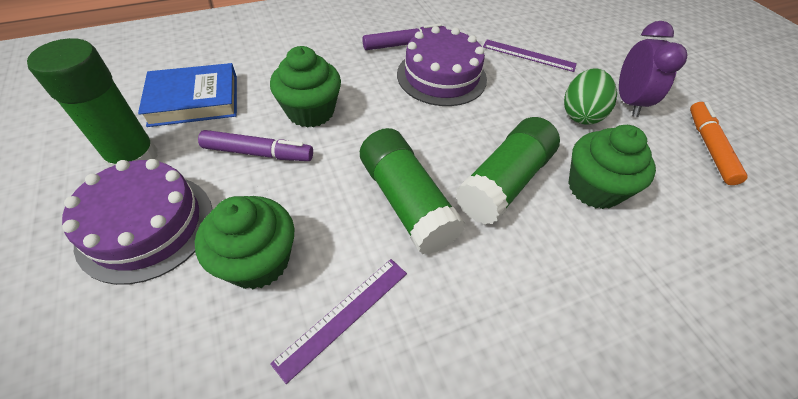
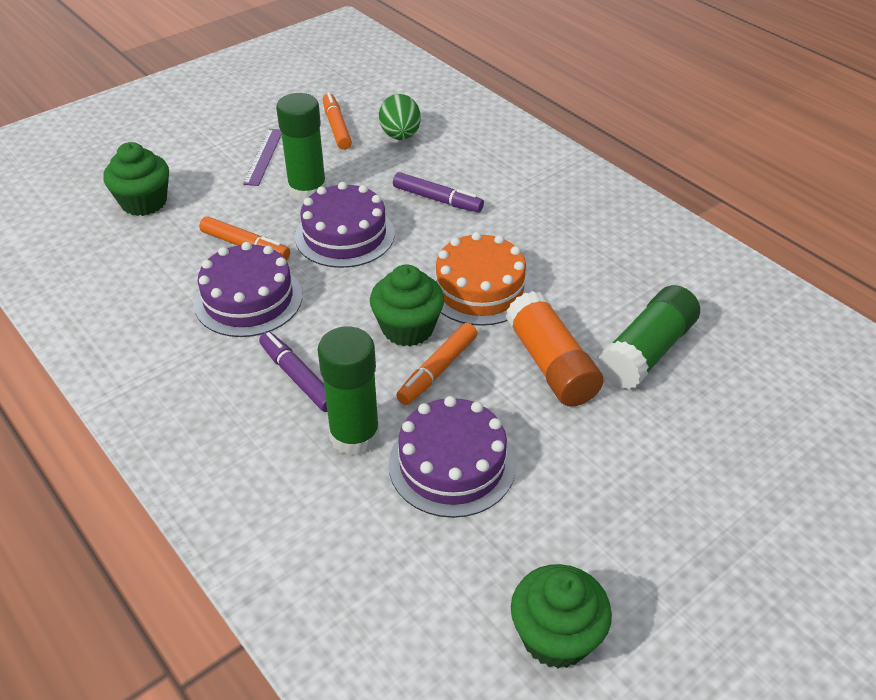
blue book: 1 -> 0
orange cake: 0 -> 1
orange glue stick: 0 -> 1
orange marker: 1 -> 3
purple cake: 2 -> 3
purple clock: 1 -> 0
purple ruler: 2 -> 1

